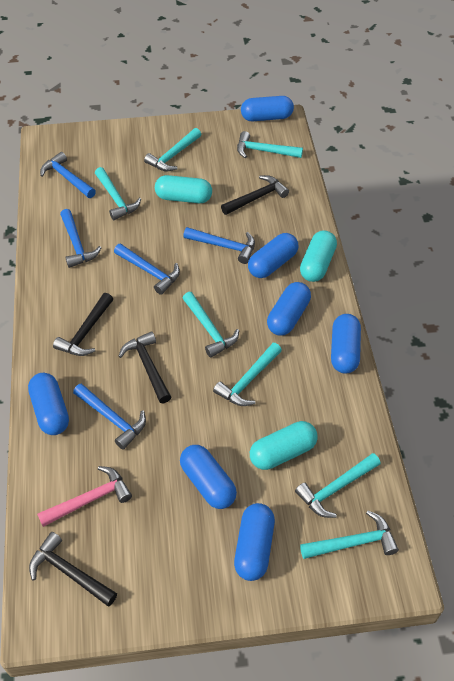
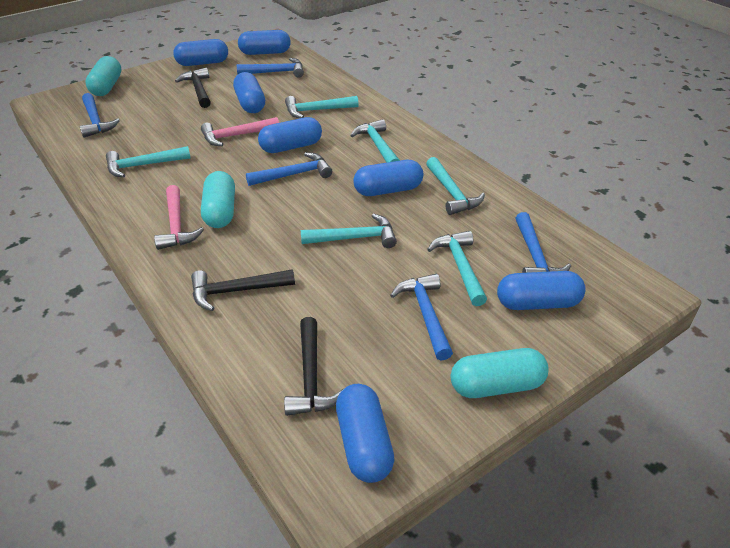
black hammer: 4 -> 3
pink hammer: 1 -> 2
turquoise hammer: 7 -> 6

